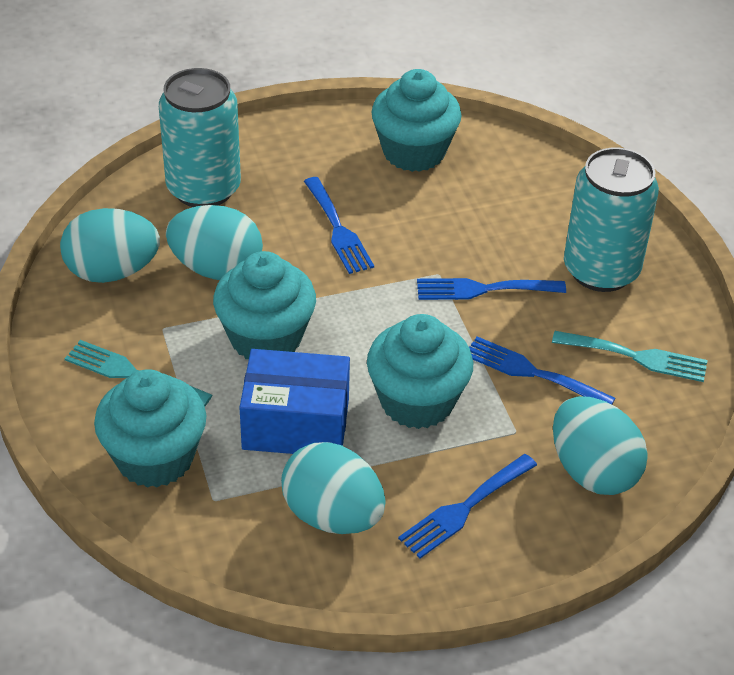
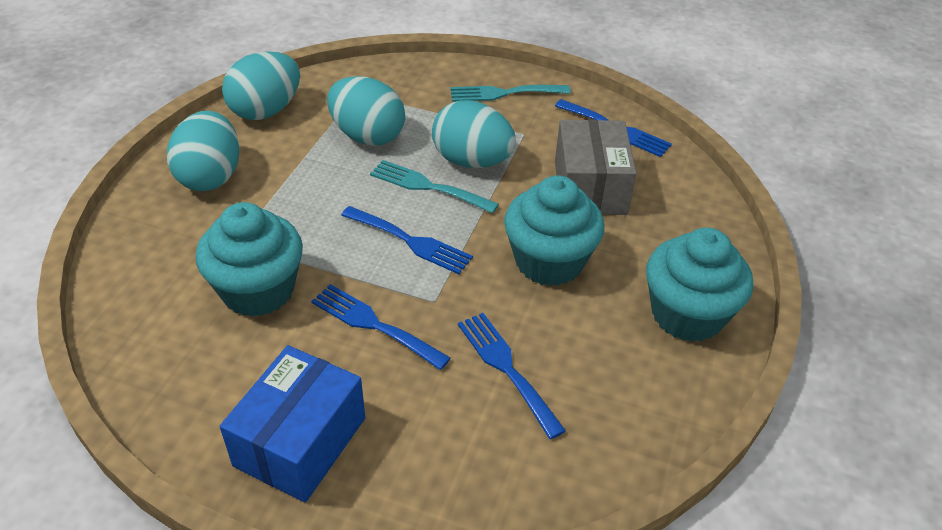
grey box: 0 -> 1
turquoise can: 2 -> 0
turquoise cupcake: 4 -> 3

